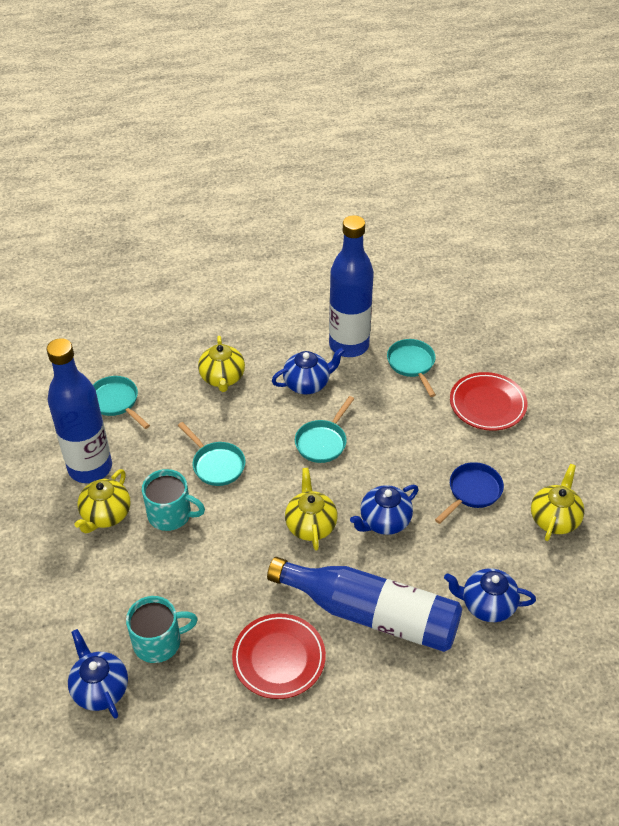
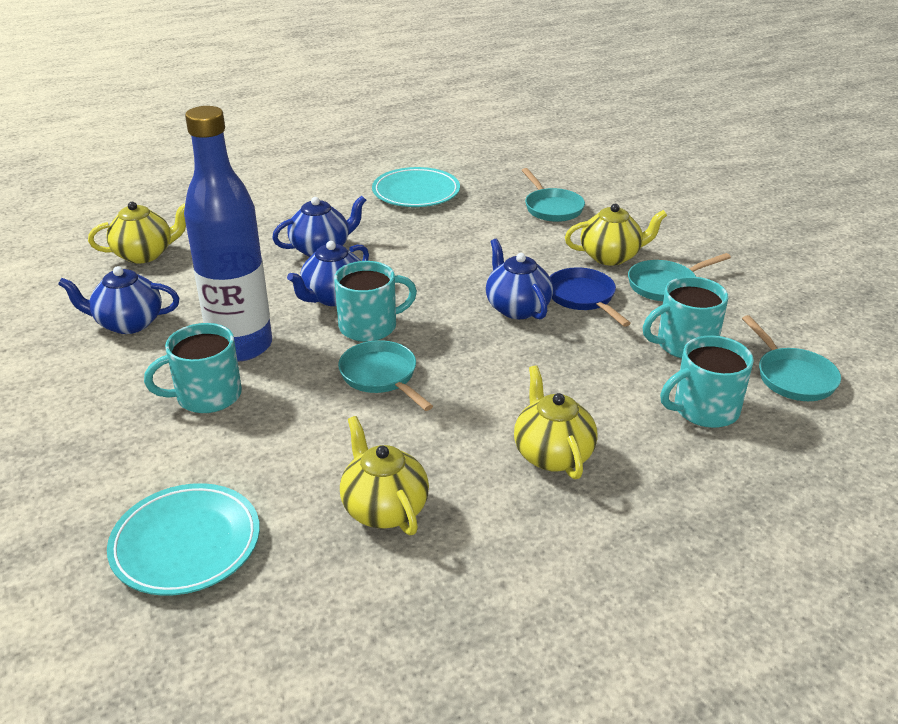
blue bottle: 3 -> 1
red plate: 2 -> 0
turquoise mug: 2 -> 4
turquoise plate: 0 -> 2

